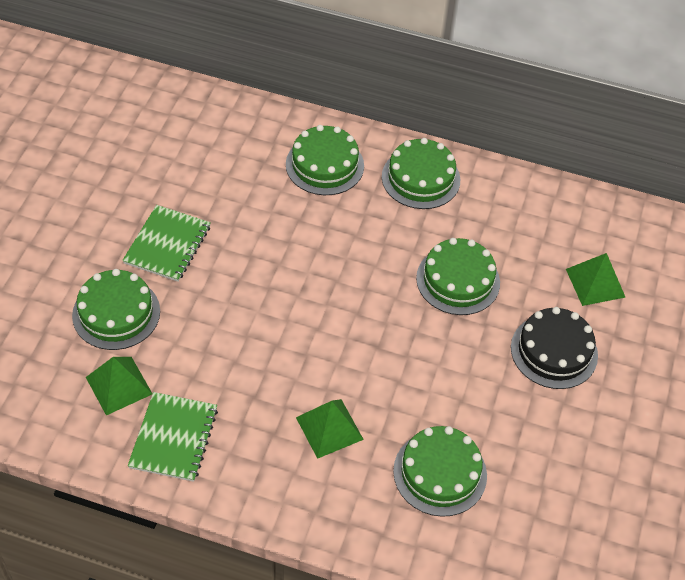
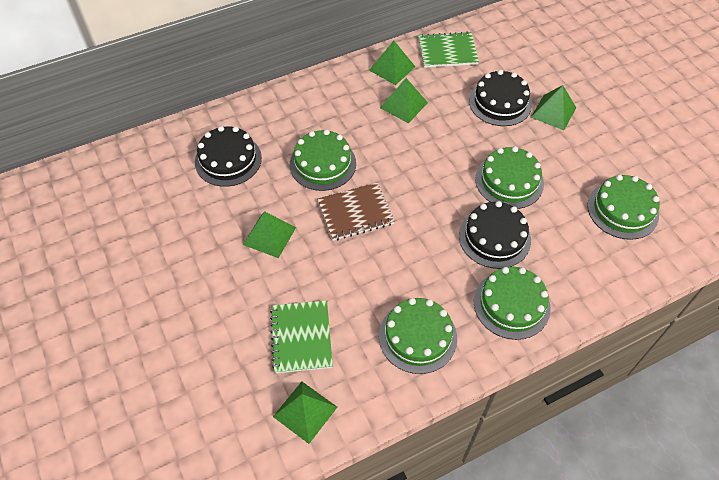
black cake: 1 -> 3
brown notebook: 0 -> 1
green pyramid: 3 -> 5

